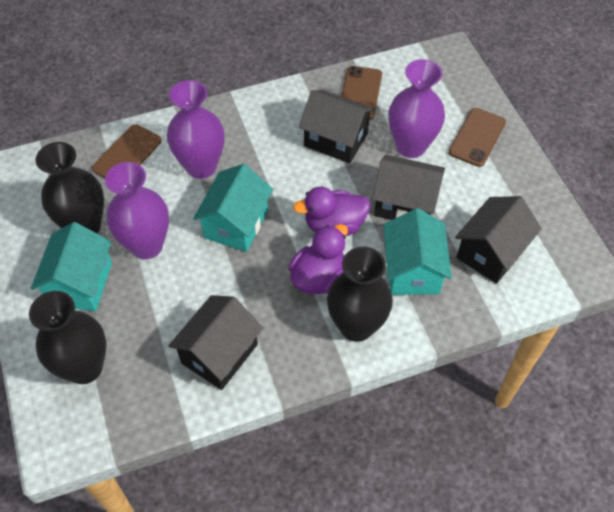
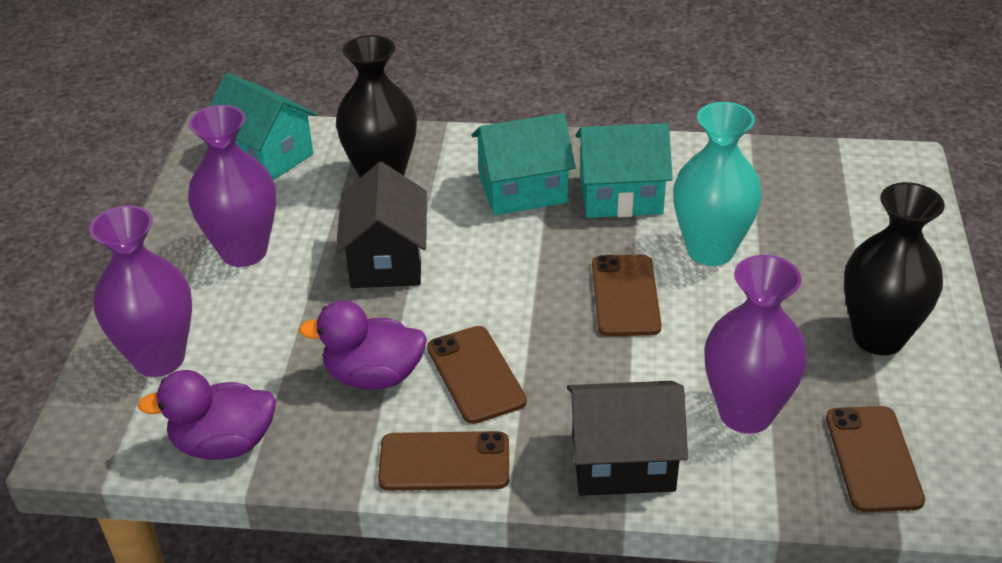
black house: 4 -> 2
black vase: 3 -> 2
brown phone: 3 -> 4
turquoise vase: 0 -> 1

